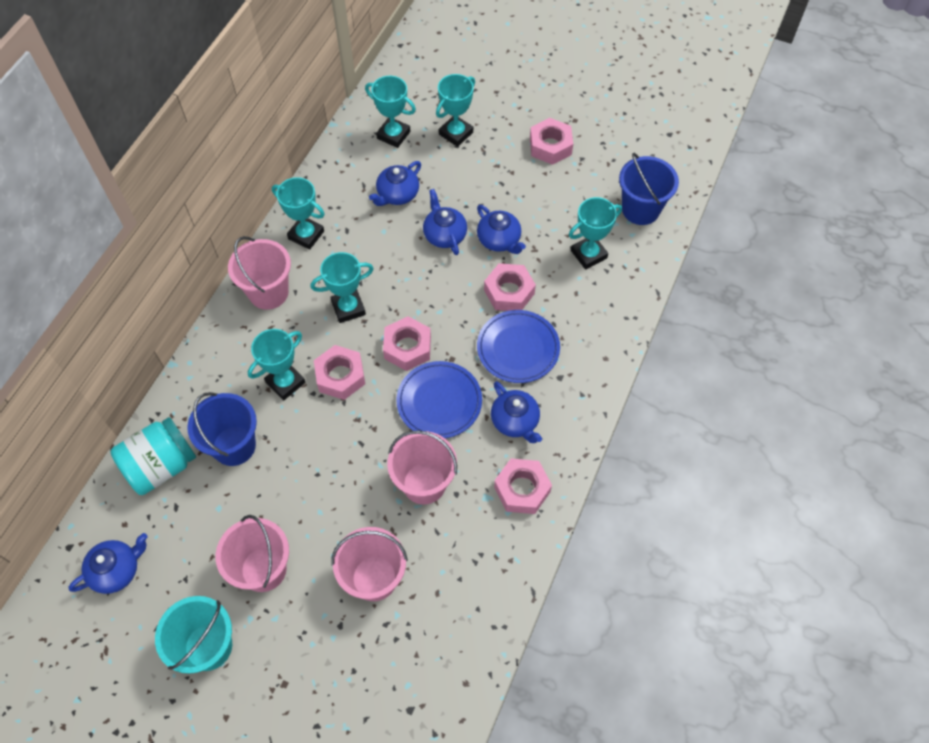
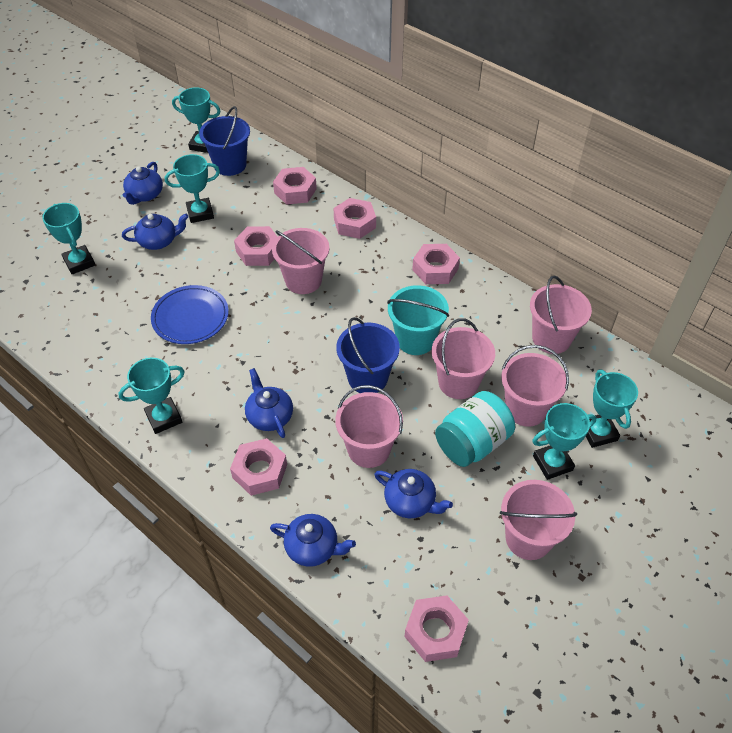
blue plate: 2 -> 1
pink bucket: 4 -> 6
pink nut: 5 -> 6

